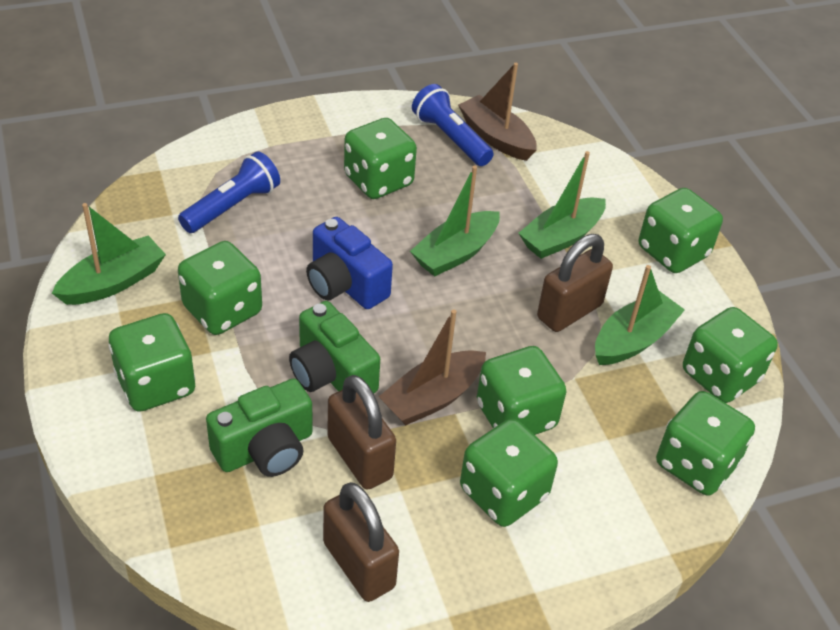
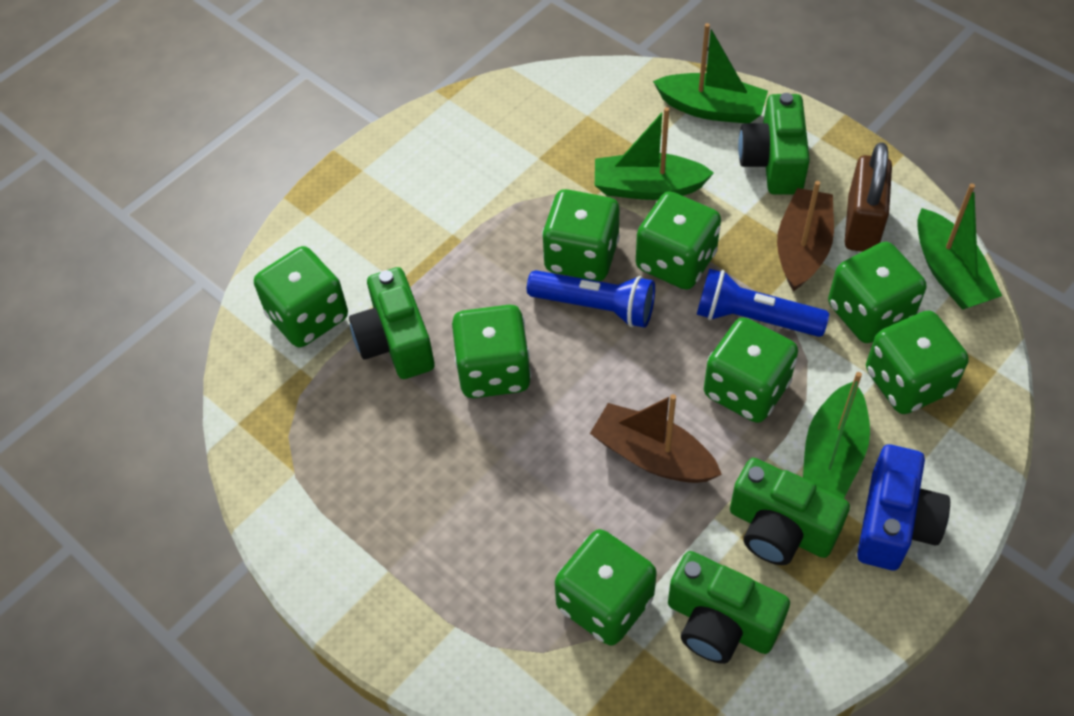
brown padlock: 3 -> 1
green camera: 2 -> 4

